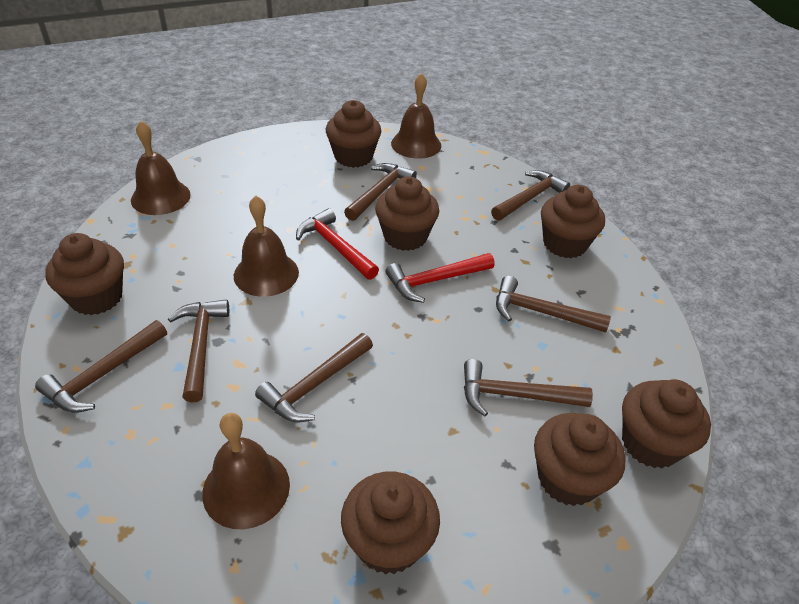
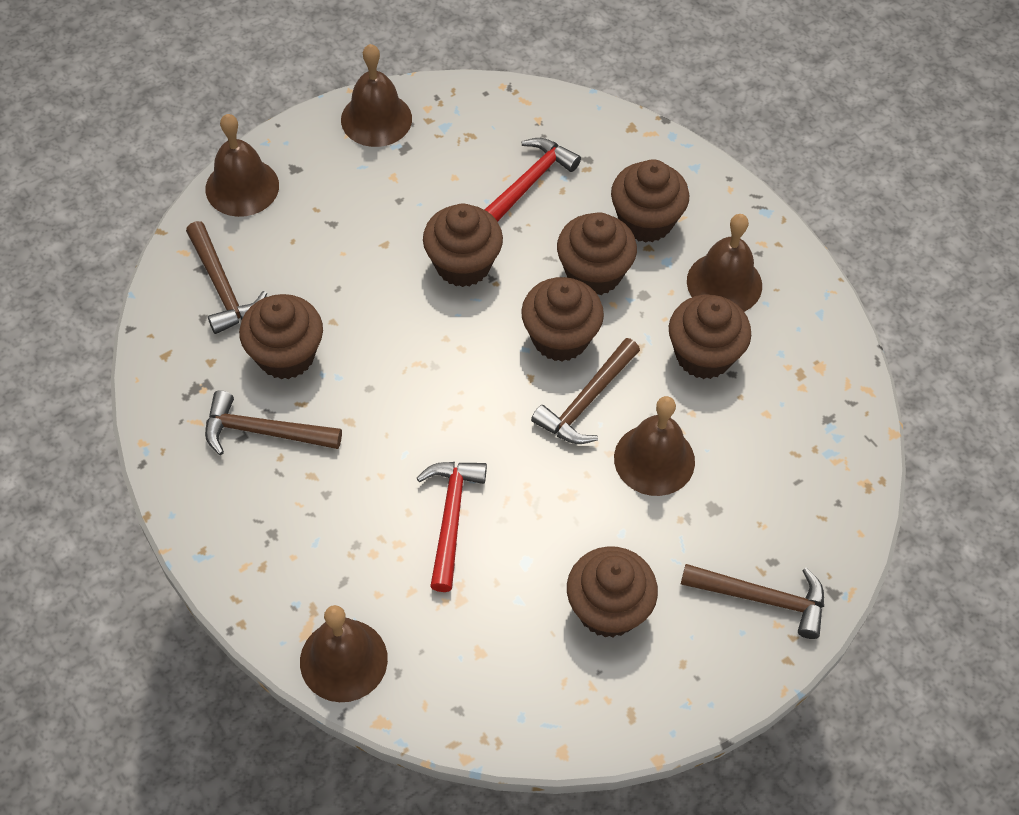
brown bell: 4 -> 5
brown hammer: 7 -> 4

